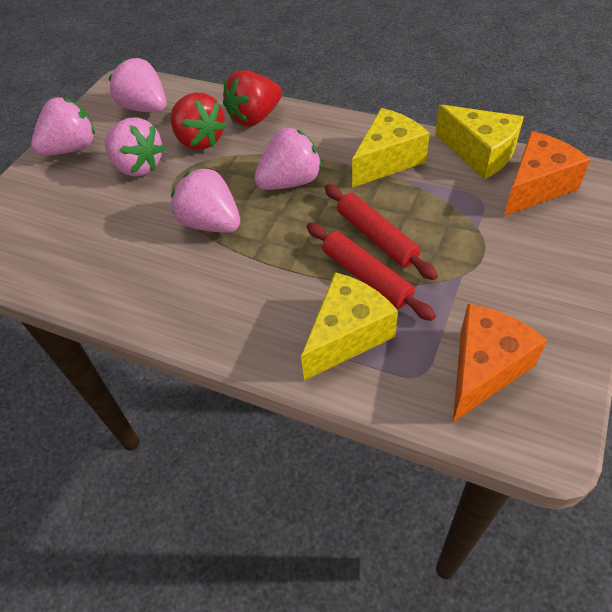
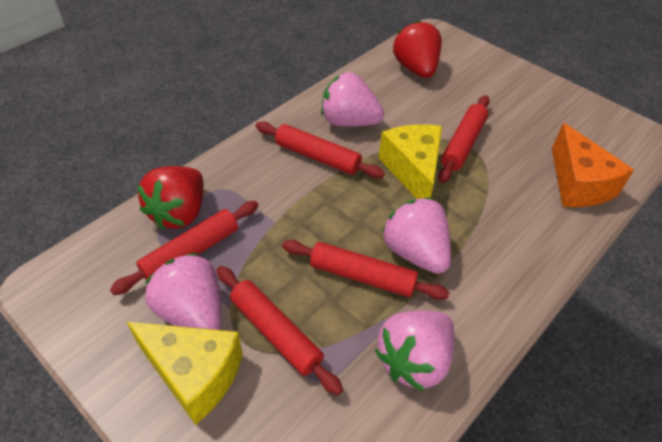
orange cheese: 2 -> 1
pink strawberry: 5 -> 4
red rolling pin: 2 -> 5
yellow cheese: 3 -> 2

